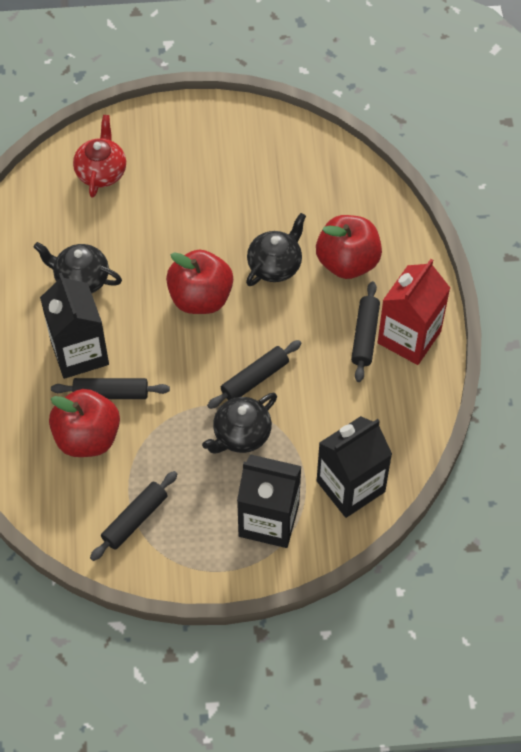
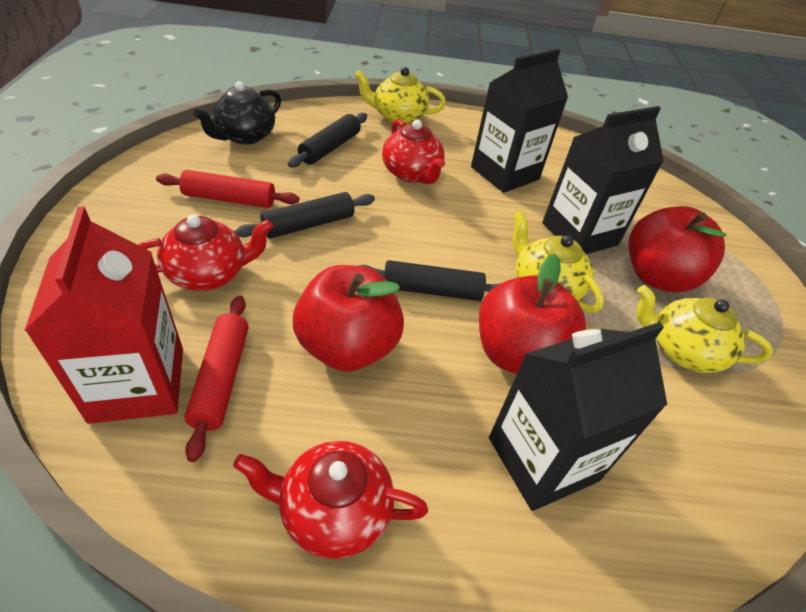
black rolling pin: 4 -> 3
black teapot: 3 -> 1
red rolling pin: 0 -> 2
red teapot: 1 -> 3
yellow teapot: 0 -> 3

